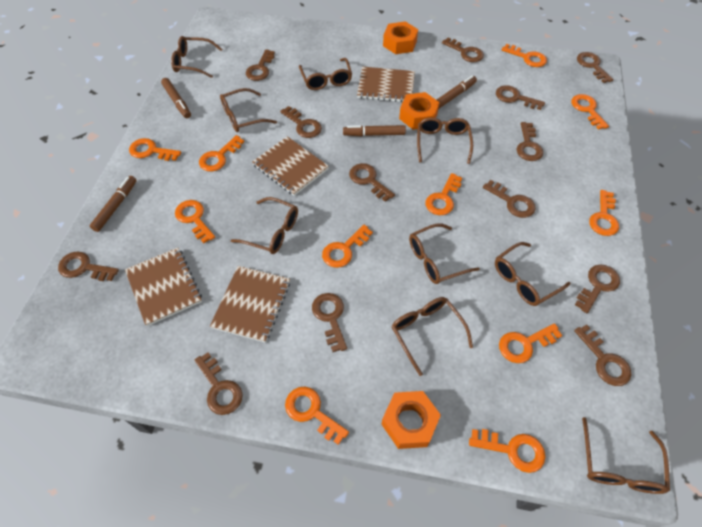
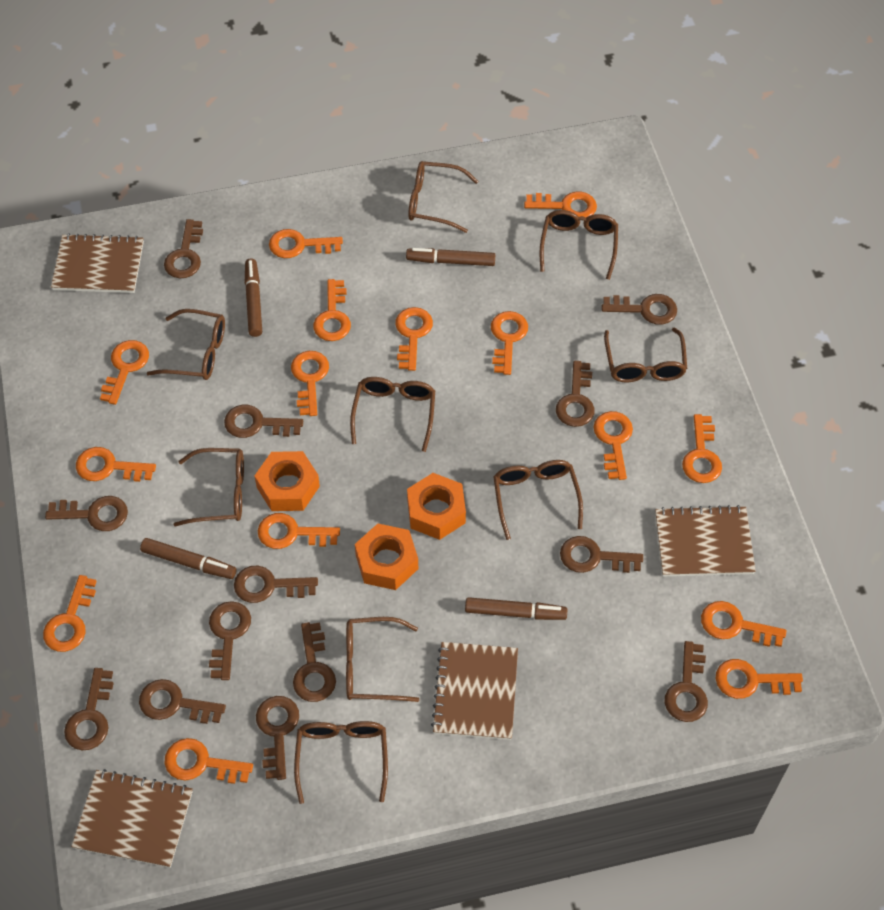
orange key: 11 -> 15

